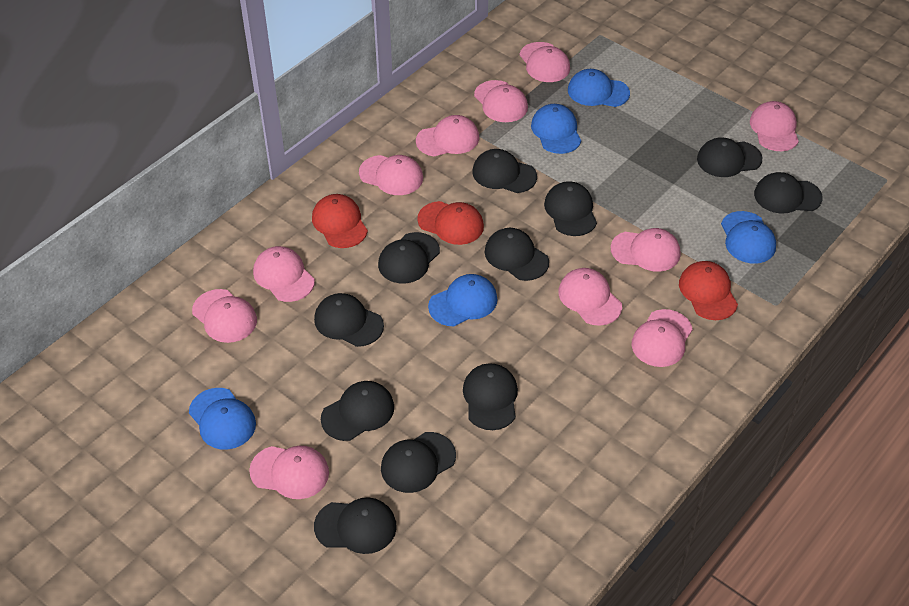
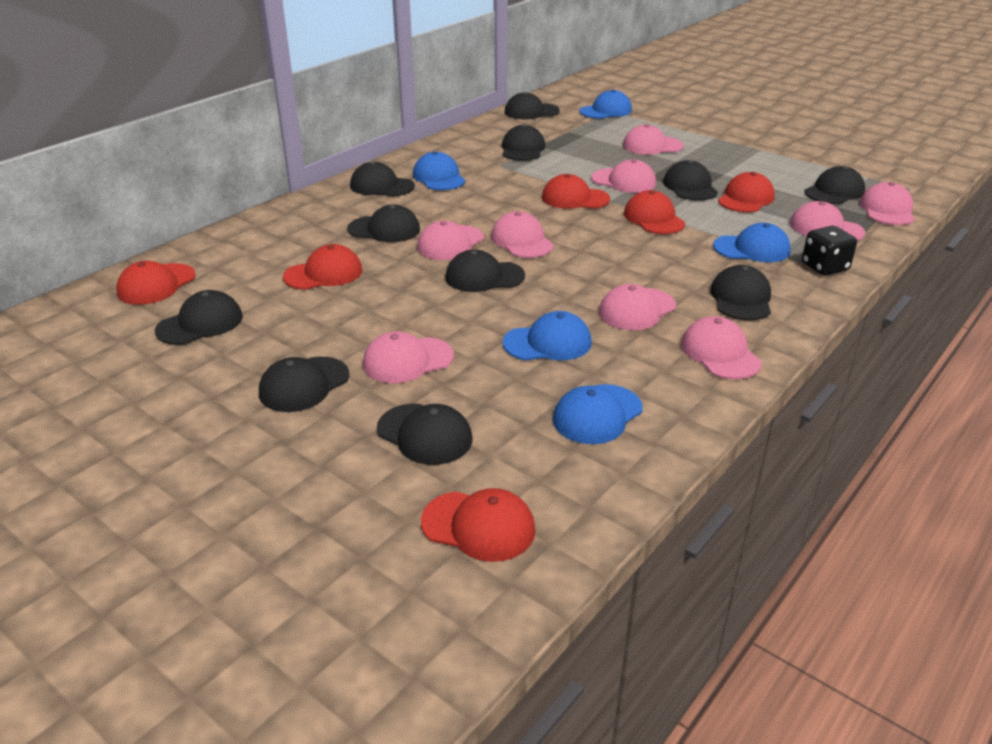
black dice: 0 -> 1
pink cap: 11 -> 9
red cap: 3 -> 6

